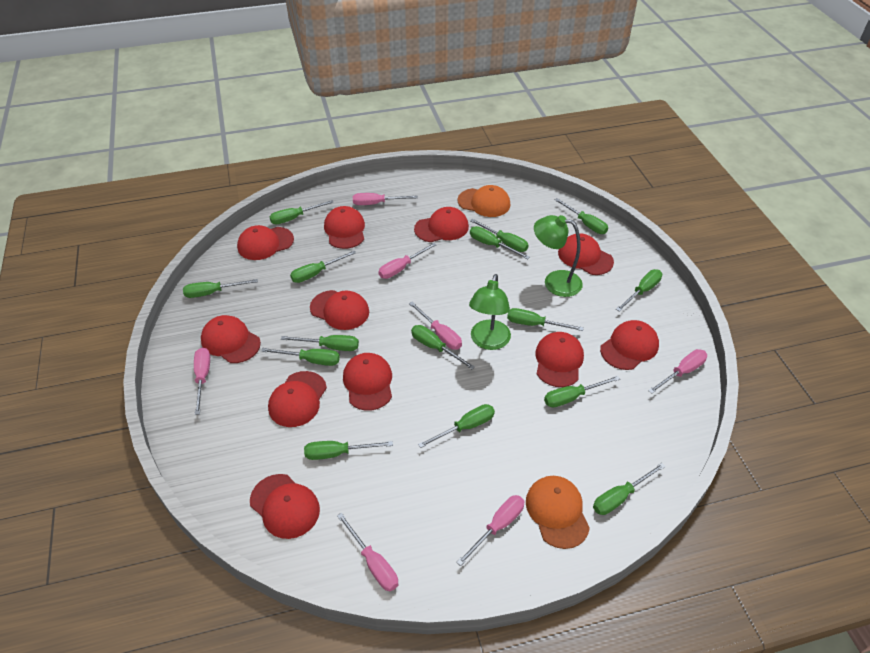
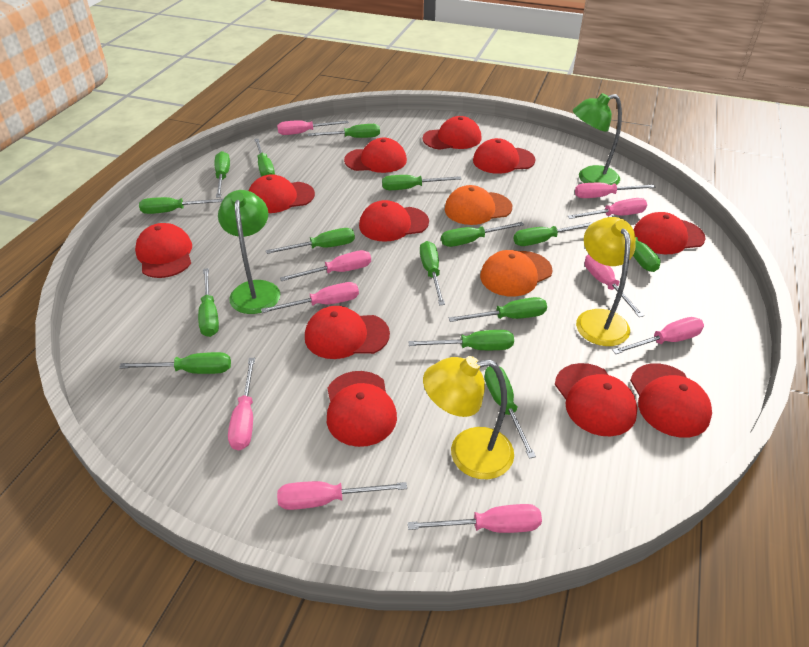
pink screwdriver: 7 -> 10
yellow lamp: 0 -> 2

